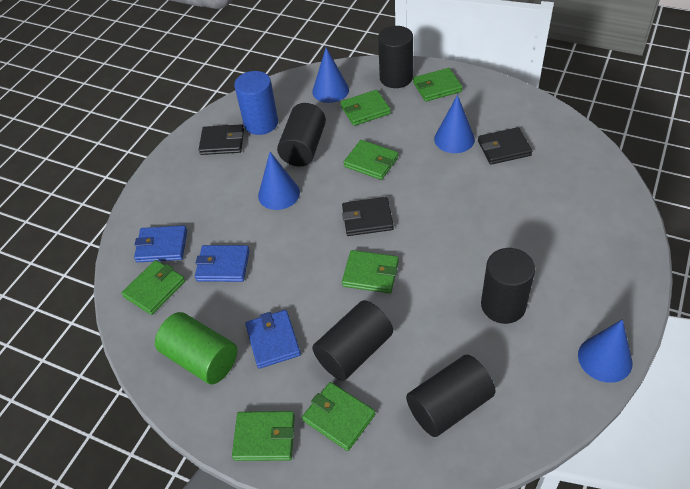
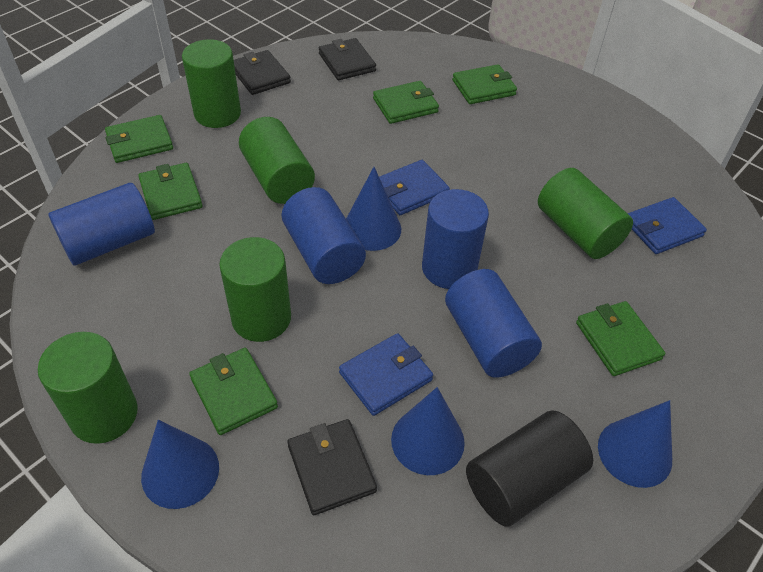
black cylinder: 5 -> 1
blue cylinder: 1 -> 4
green cylinder: 1 -> 5
green wallet: 7 -> 6

